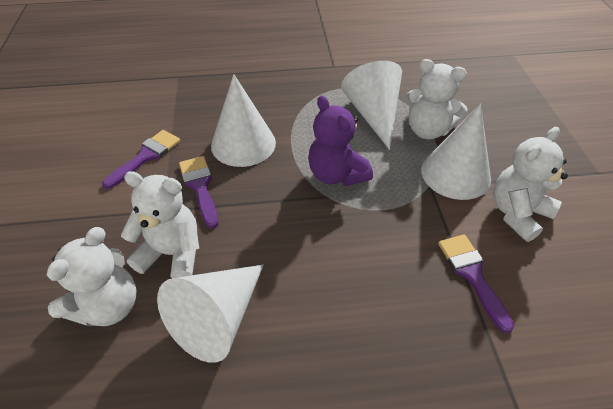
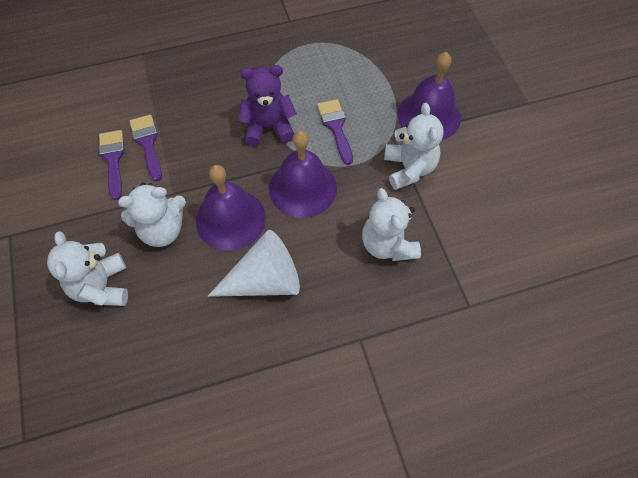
purple bell: 0 -> 3
white cone: 4 -> 1

